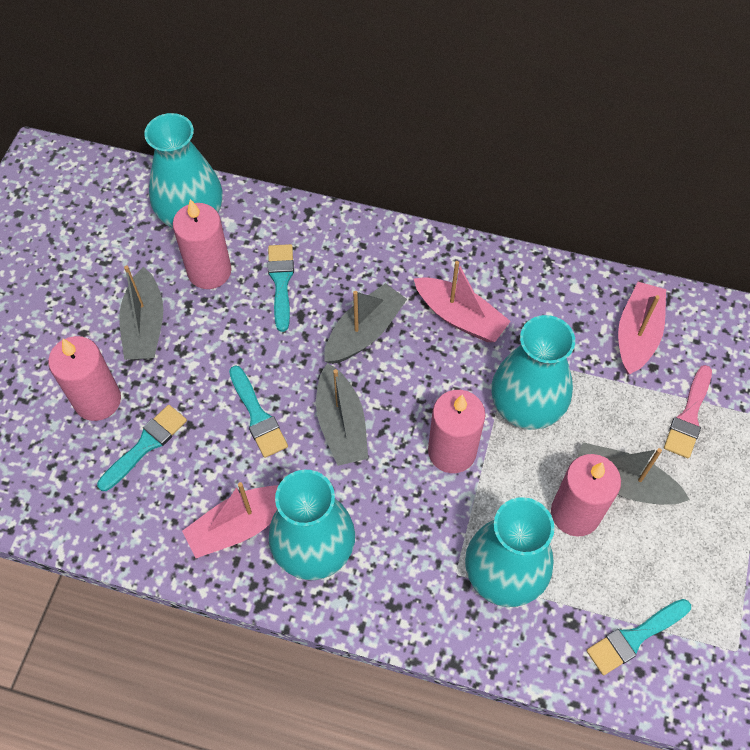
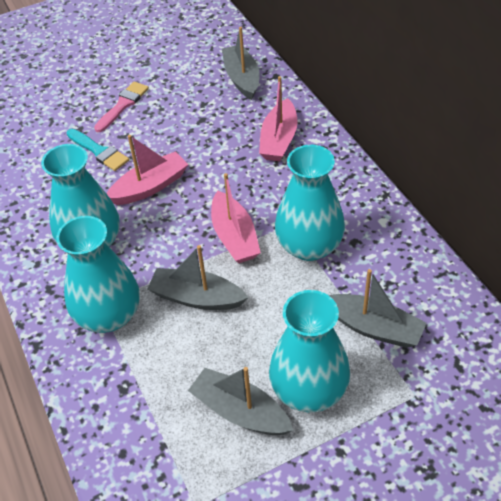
pink candle: 4 -> 0
turquoise brush: 4 -> 1

